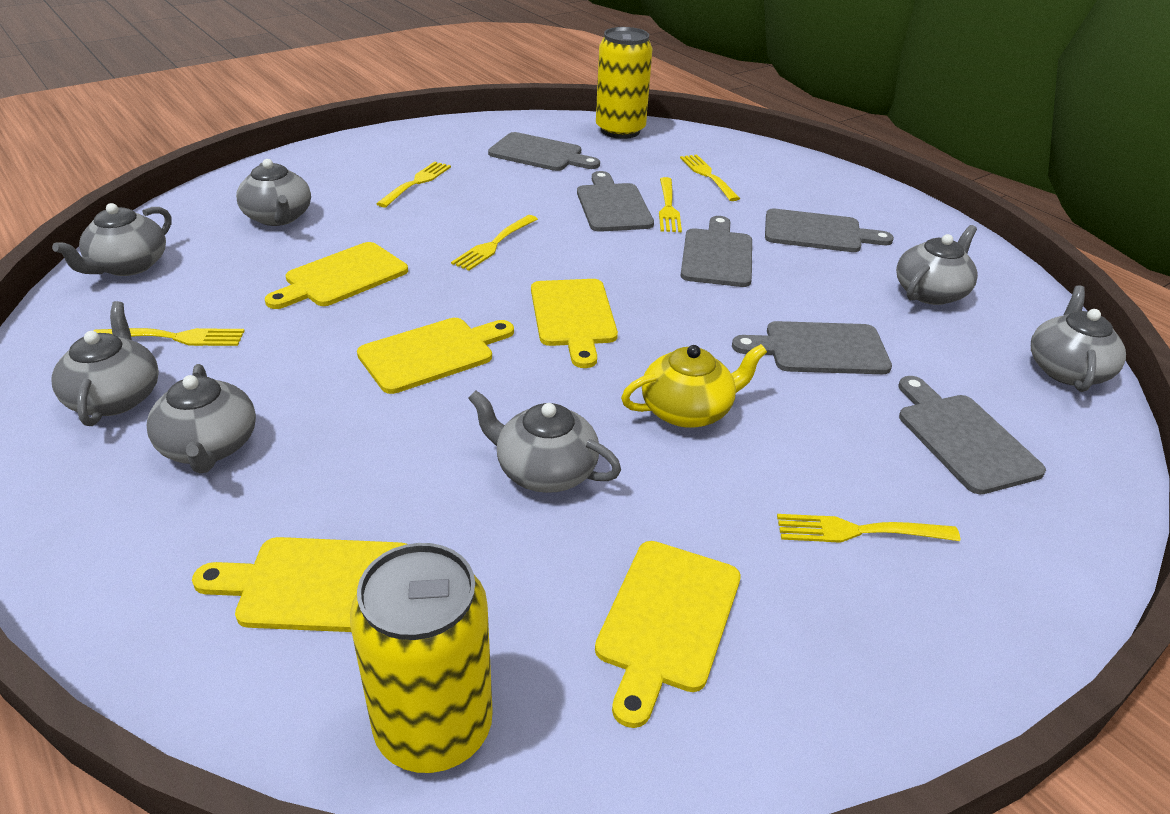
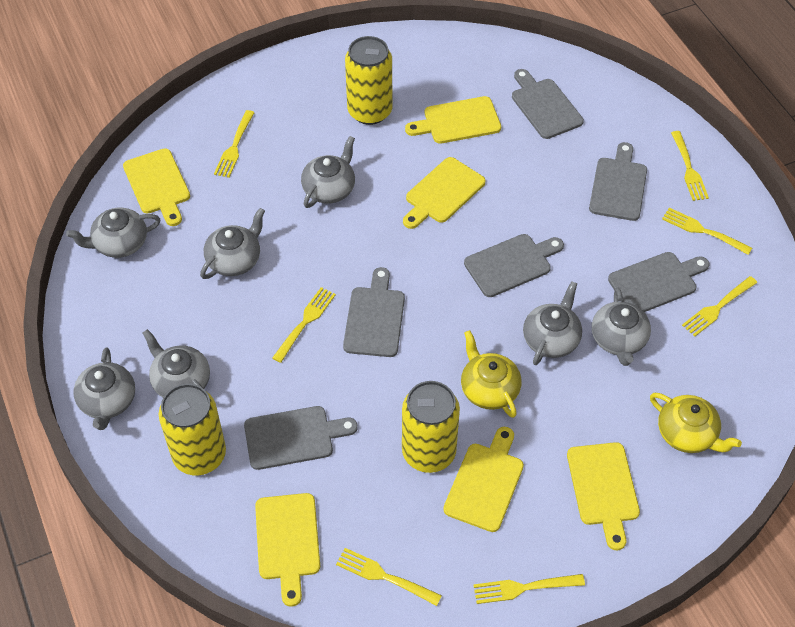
yellow can: 2 -> 3
yellow cutting board: 5 -> 6
yellow fork: 6 -> 7
yellow teapot: 1 -> 2

